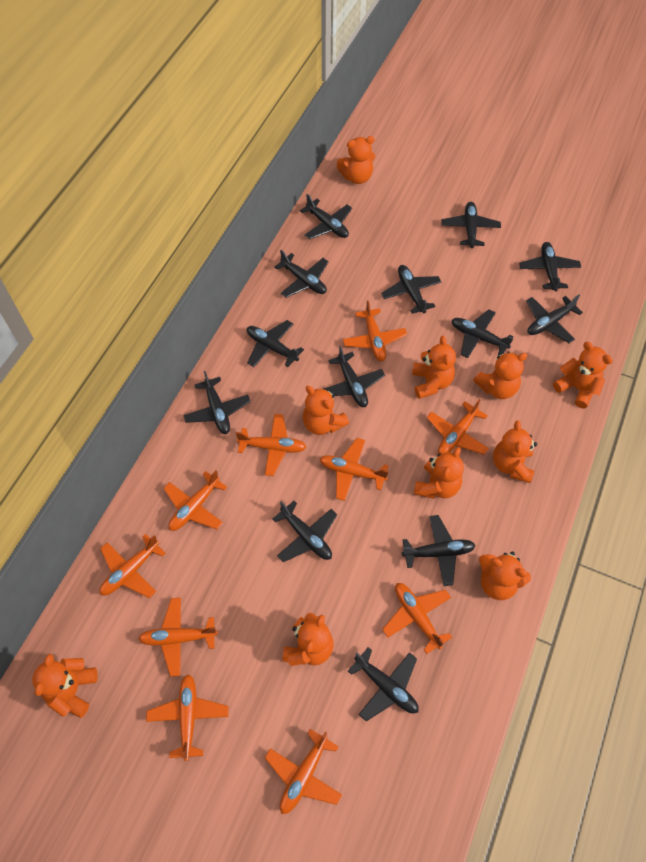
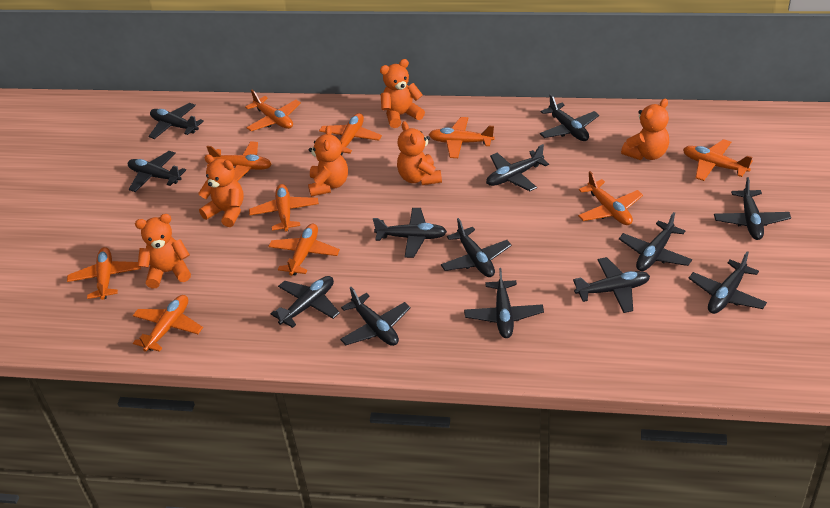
orange teddy bear: 10 -> 6

